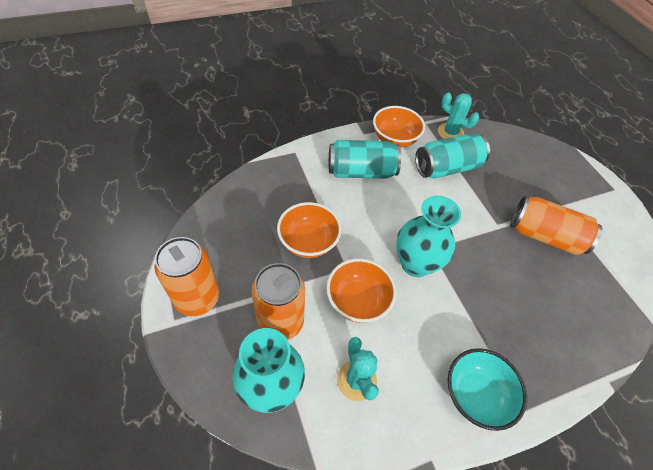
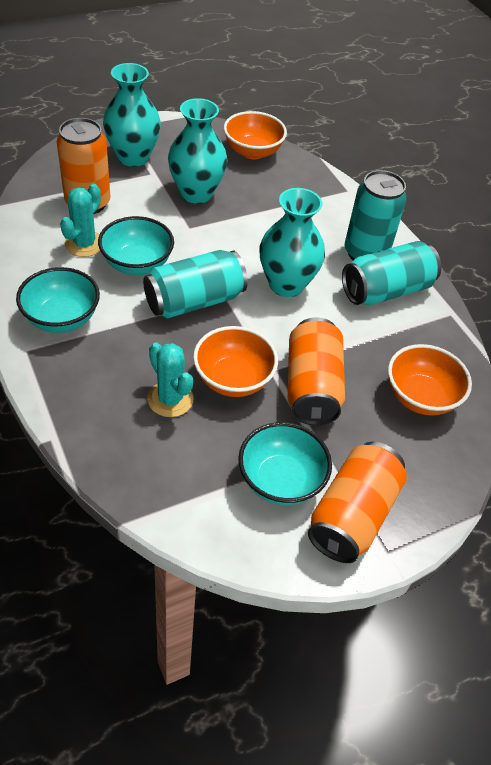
turquoise bowl: 1 -> 3
turquoise can: 2 -> 3
turquoise vase: 2 -> 3

